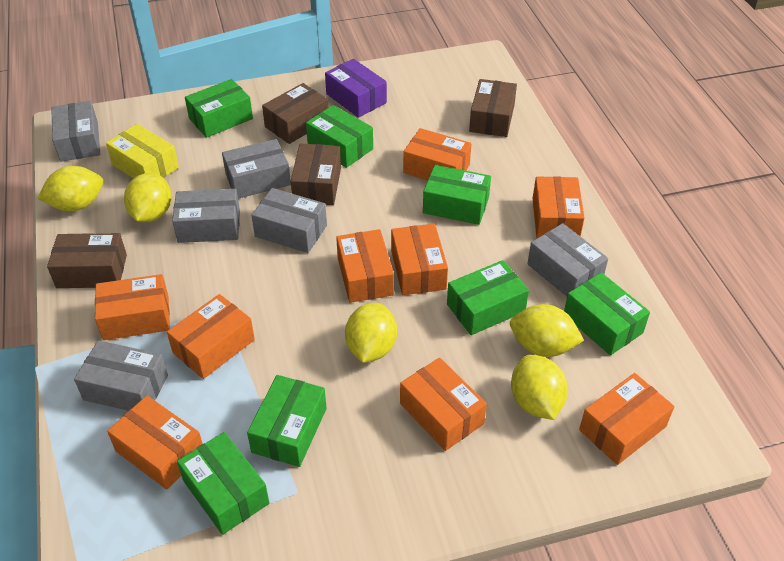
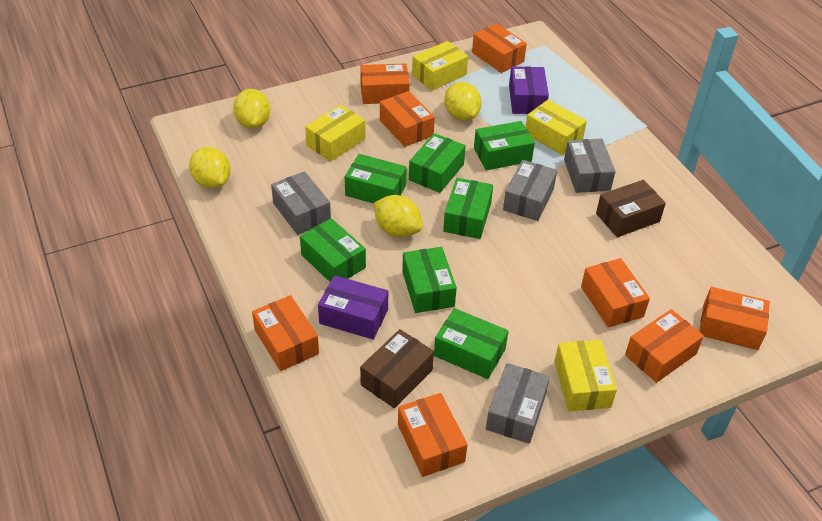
brown box: 4 -> 2
grey box: 6 -> 4
orange box: 9 -> 8
purple box: 1 -> 2
yellow box: 1 -> 4
yellow lemon: 5 -> 4

